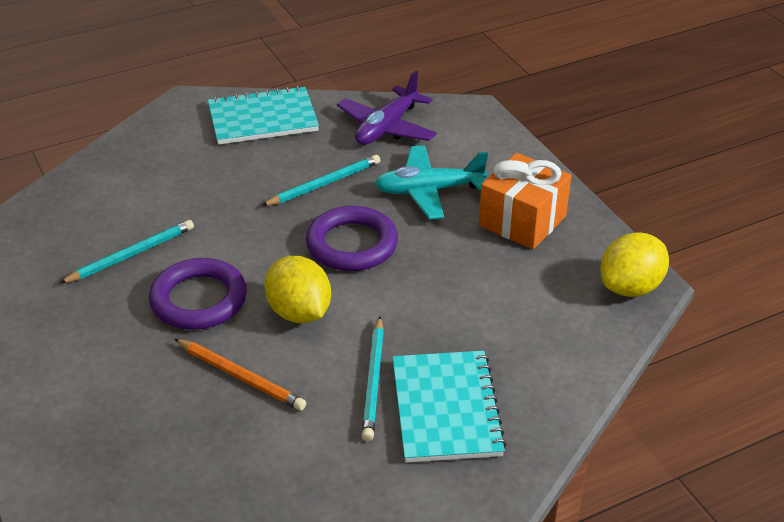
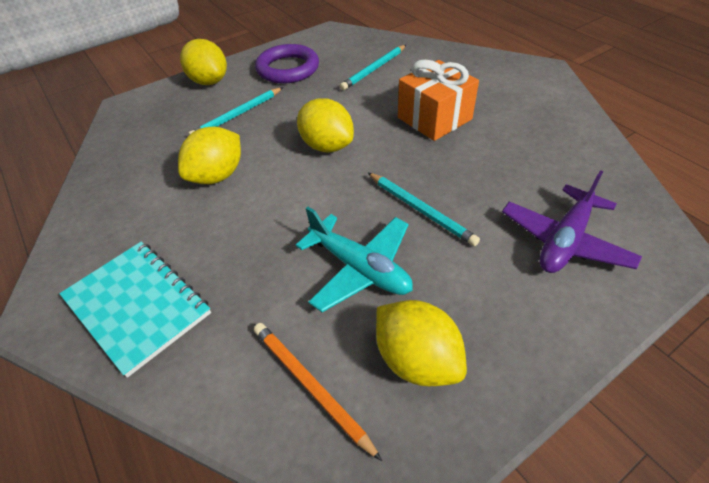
purple ring: 2 -> 1
turquoise notebook: 2 -> 1
yellow lemon: 2 -> 4

